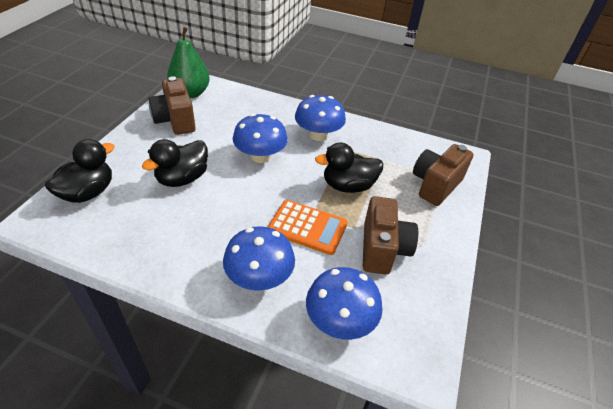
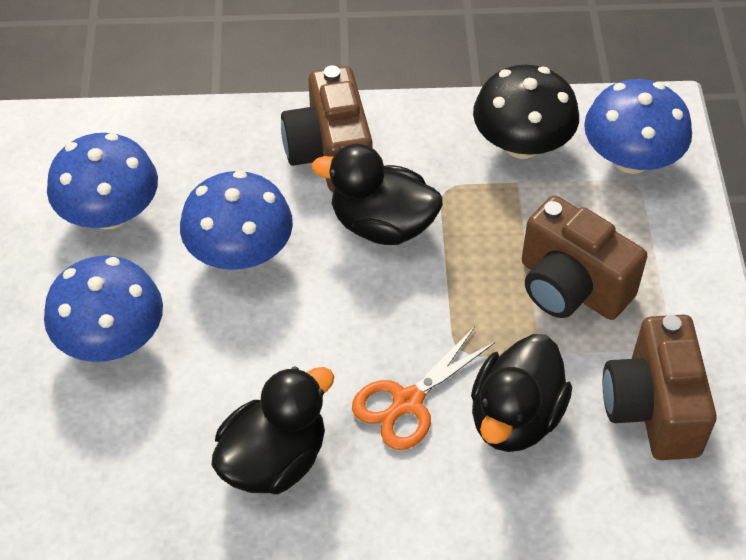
black mushroom: 0 -> 1
green pear: 1 -> 0
orange calculator: 1 -> 0
orange scissors: 0 -> 1

